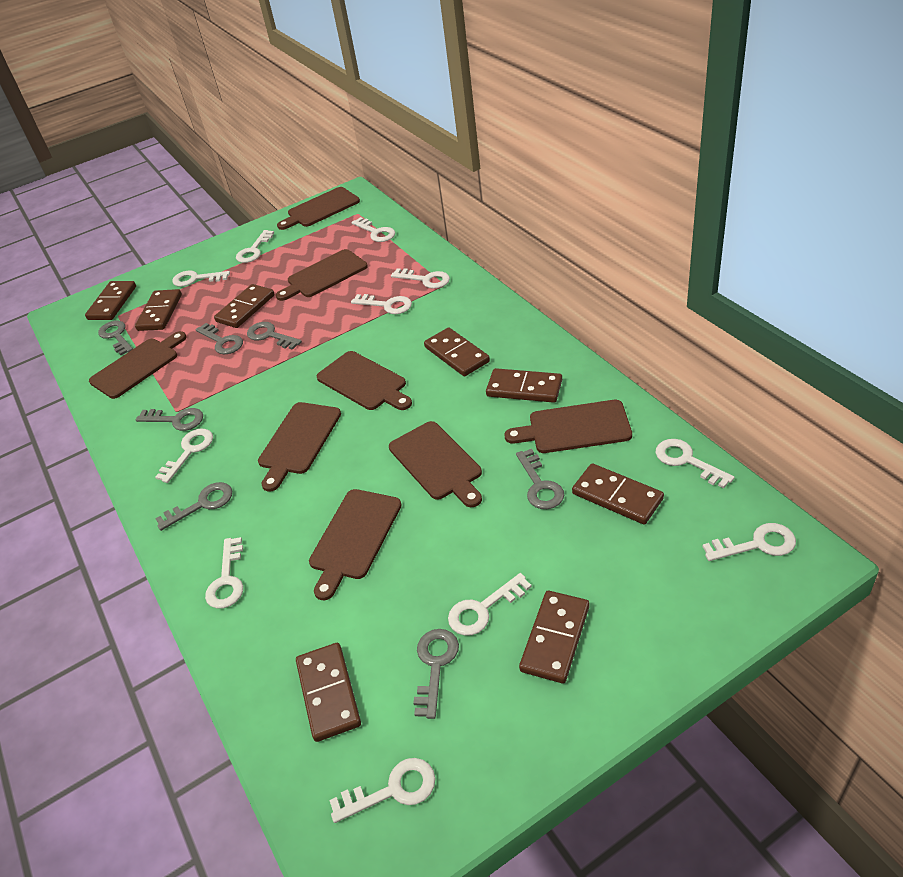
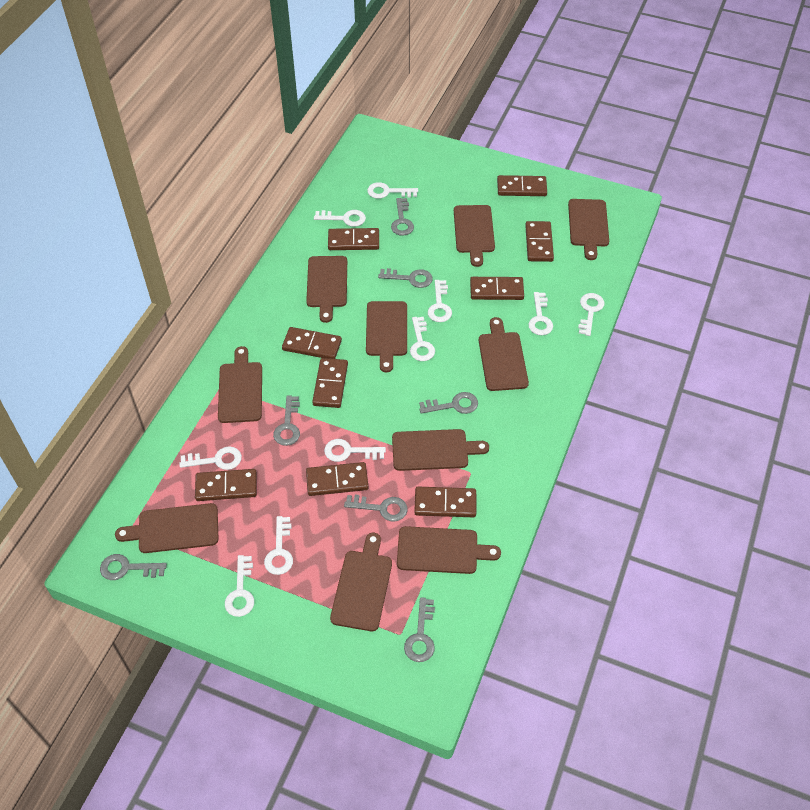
brown cutting board: 8 -> 10
brown domino: 8 -> 9
white key: 11 -> 10

